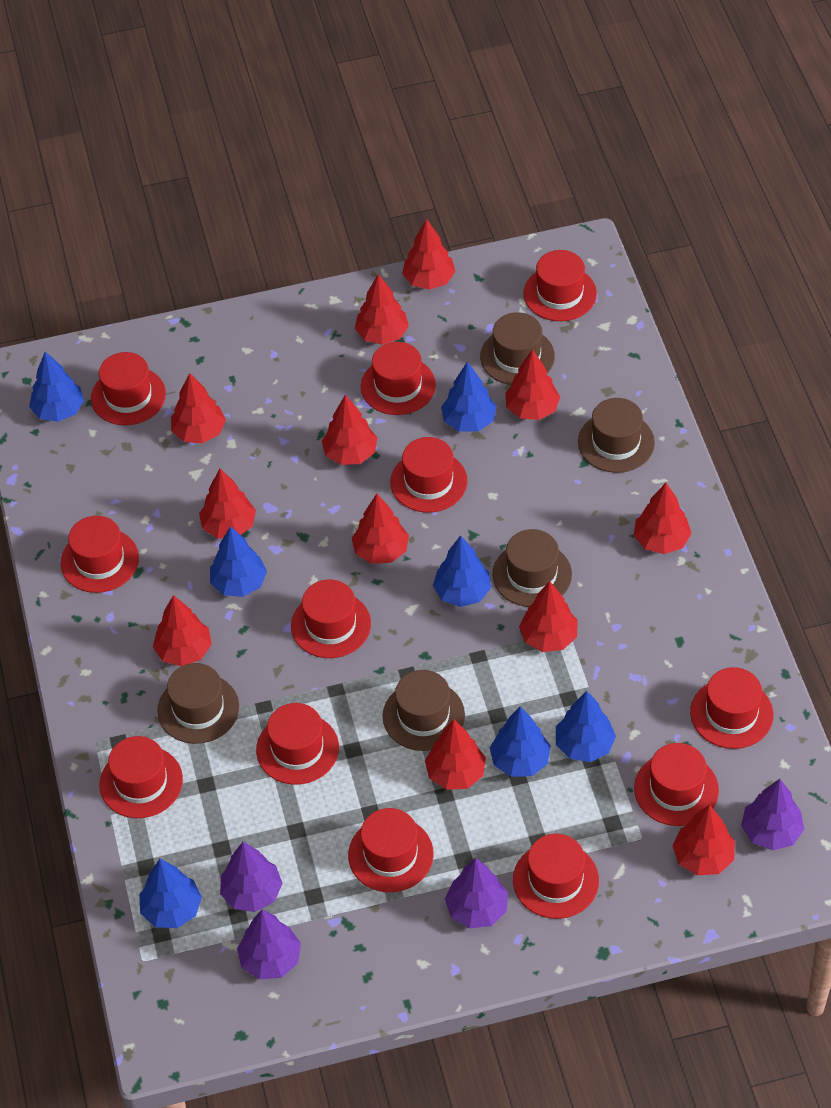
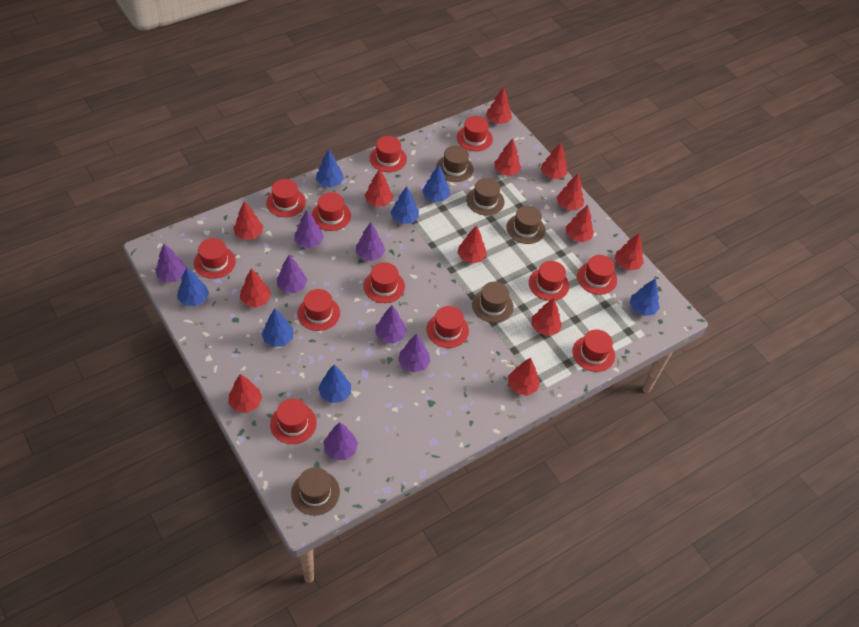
purple tree: 4 -> 7
red tree: 12 -> 13

